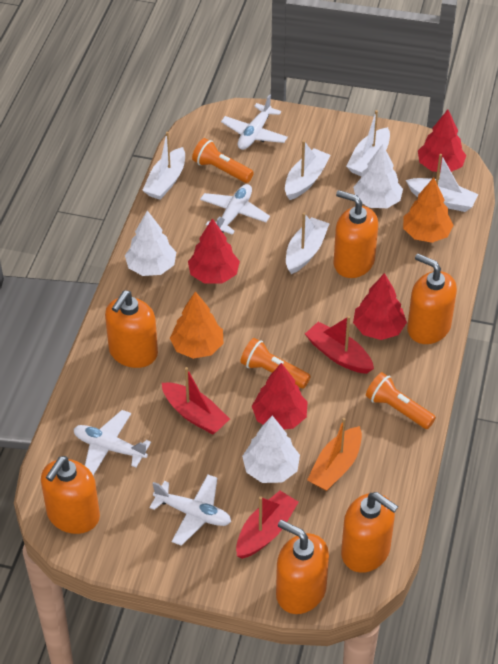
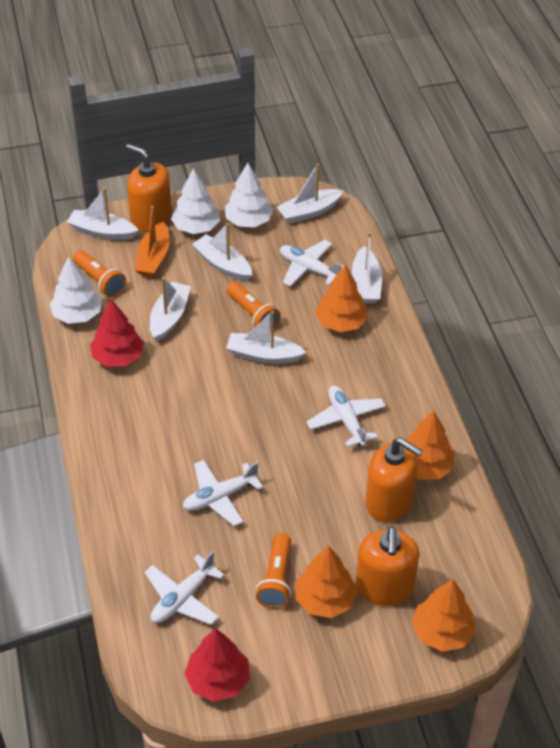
orange soap dispenser: 6 -> 3
orange tree: 2 -> 4
red boat: 3 -> 0
red tree: 4 -> 2
white boat: 5 -> 6

